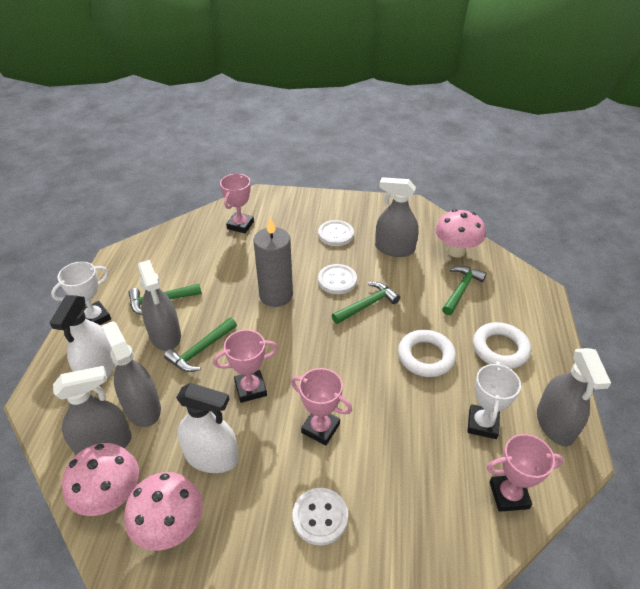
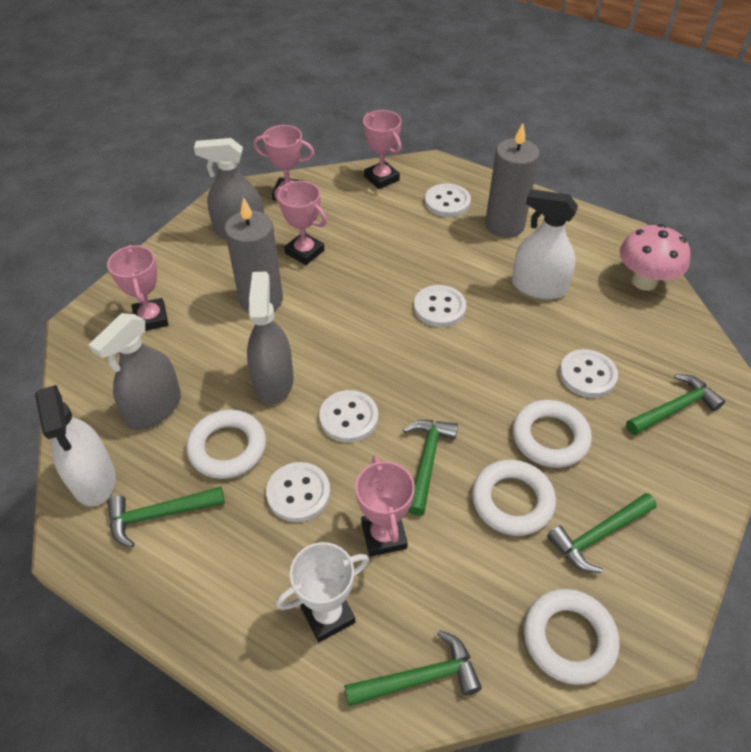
green hammer: 4 -> 5
grey candle: 1 -> 2
grey spray bottle: 5 -> 3
pink mushroom: 3 -> 1
pink trophy: 4 -> 5
white button: 3 -> 5
white ring: 2 -> 4
white trophy: 2 -> 1

